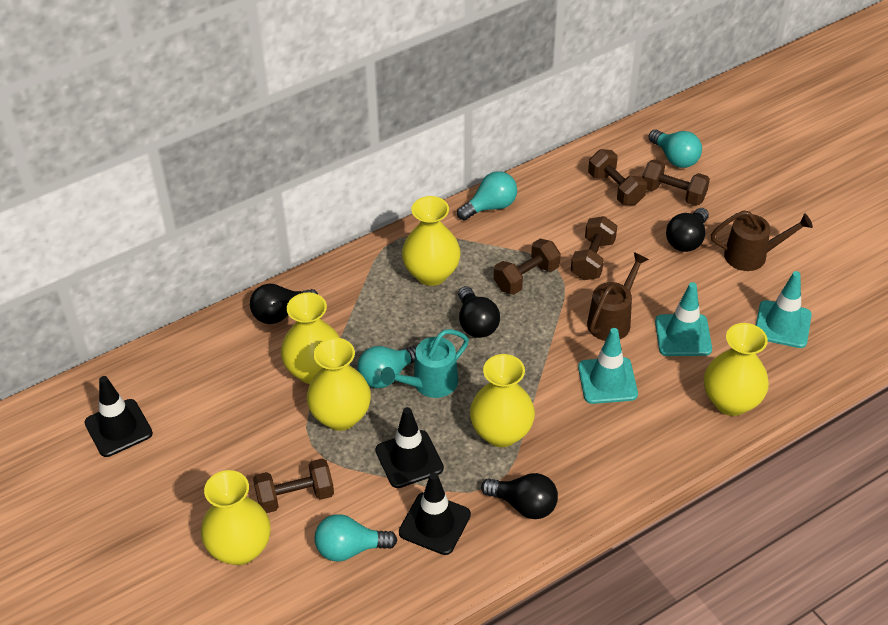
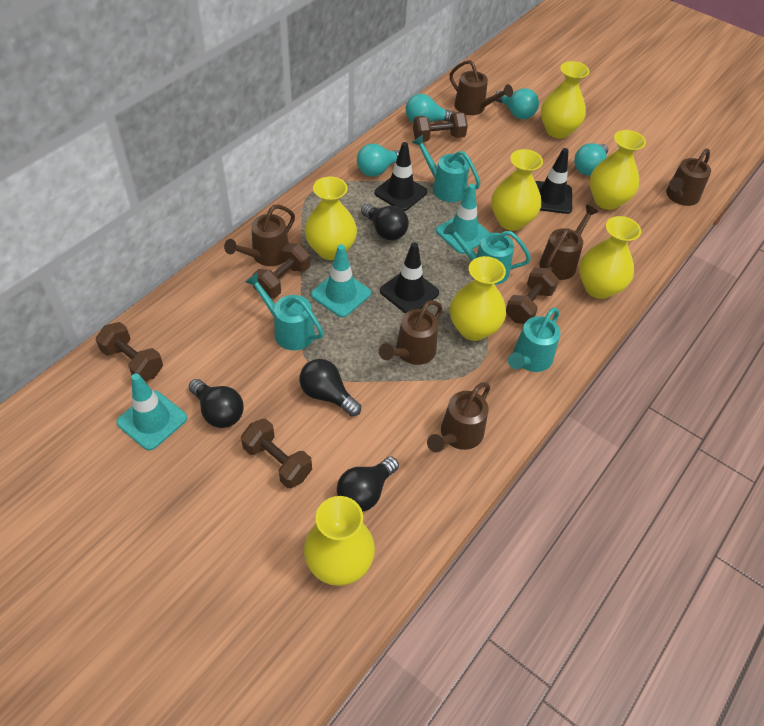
brown watering can: 2 -> 6
turquoise watering can: 1 -> 4
yellow vase: 6 -> 7

